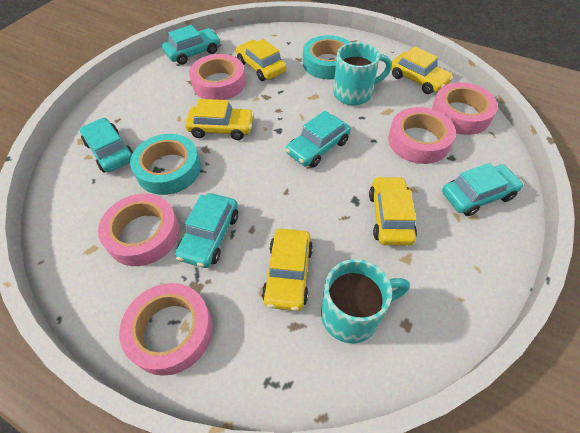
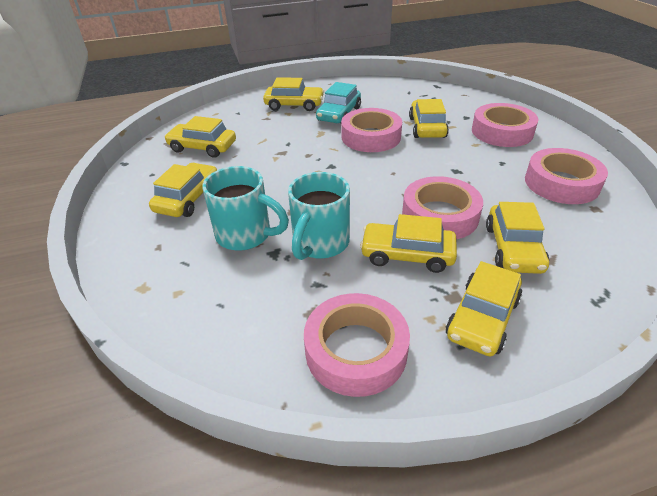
turquoise car: 5 -> 1
turquoise tape: 2 -> 0
yellow car: 5 -> 7

